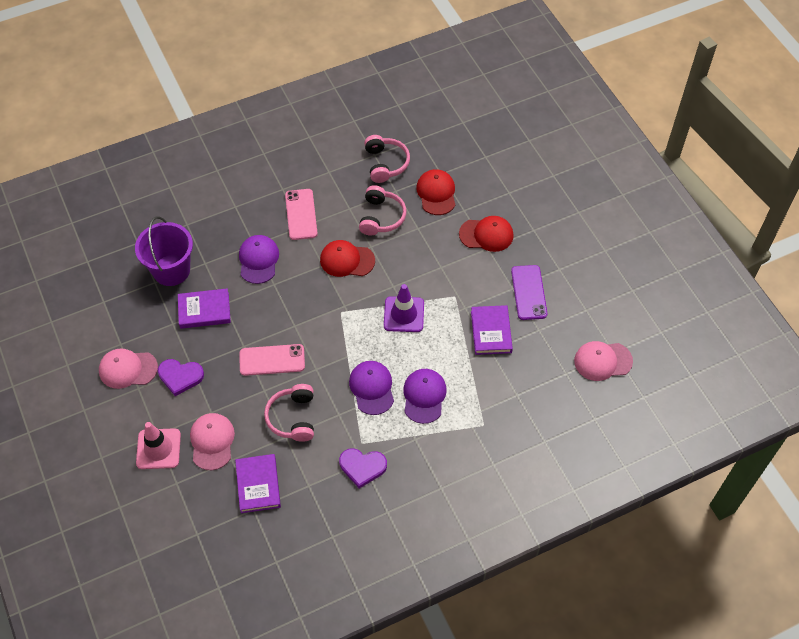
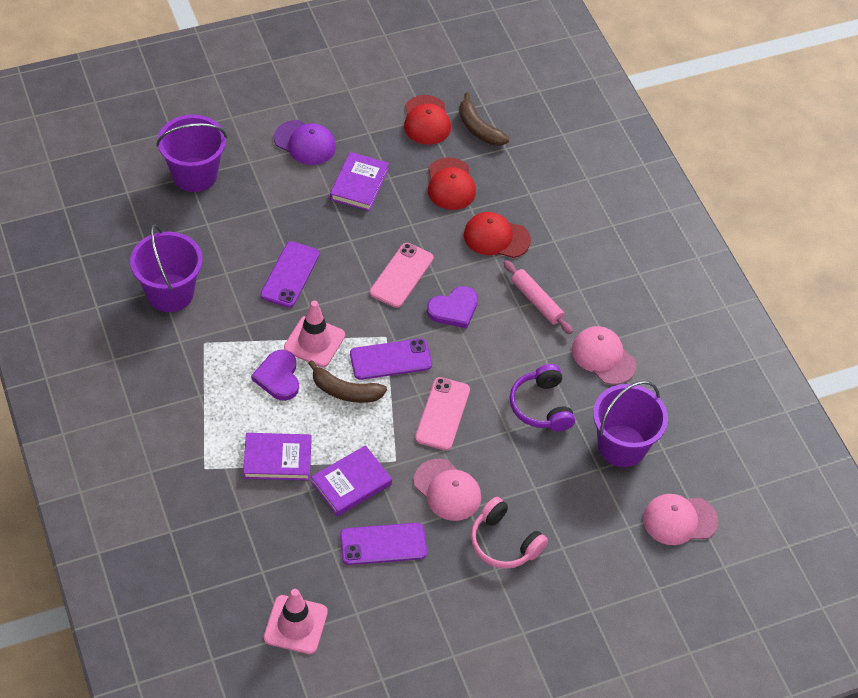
brown banana: 0 -> 2
pink headphones: 3 -> 1
pink rolling pin: 0 -> 1
pink traffic cone: 1 -> 2
purple bucket: 1 -> 3
purple cap: 3 -> 1
purple headphones: 0 -> 1
purple phone: 1 -> 3
purple traffic cone: 1 -> 0

